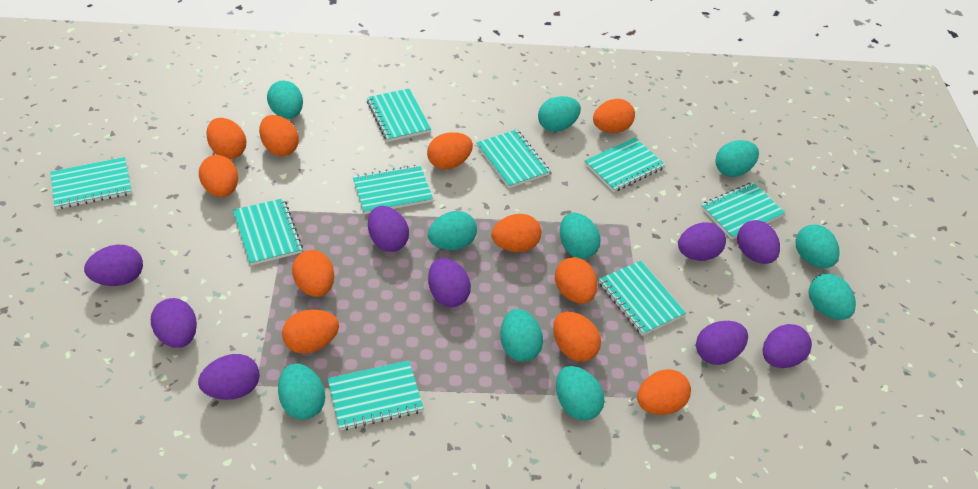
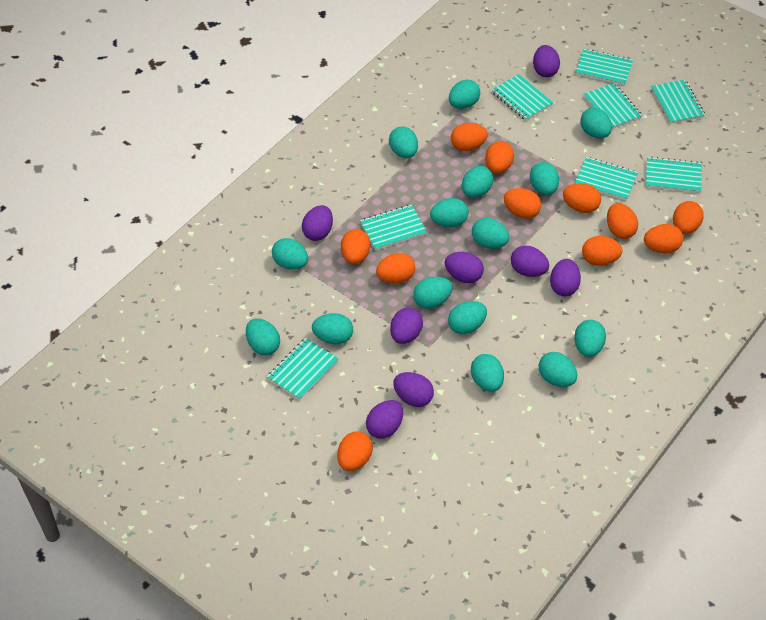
purple egg: 9 -> 8
turquoise egg: 10 -> 15
turquoise notebook: 9 -> 8

